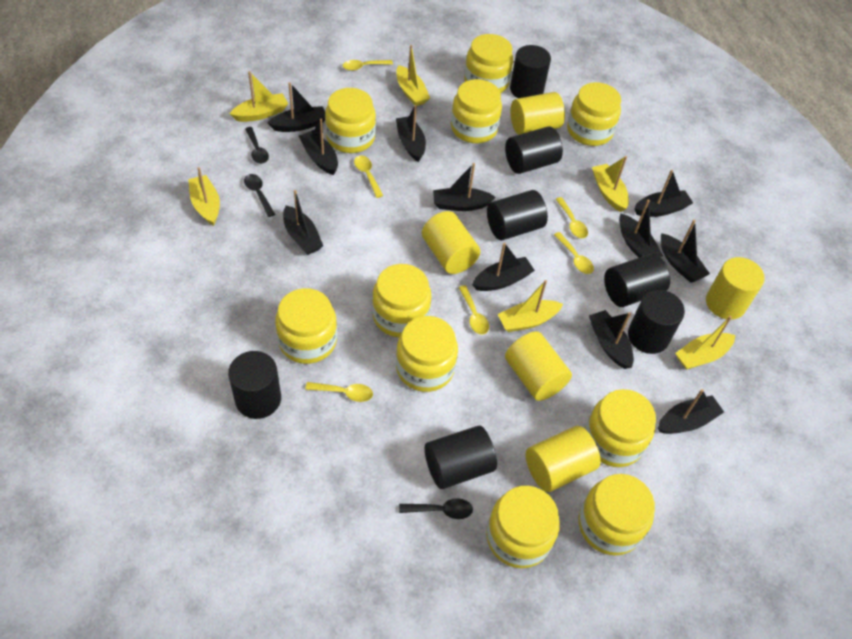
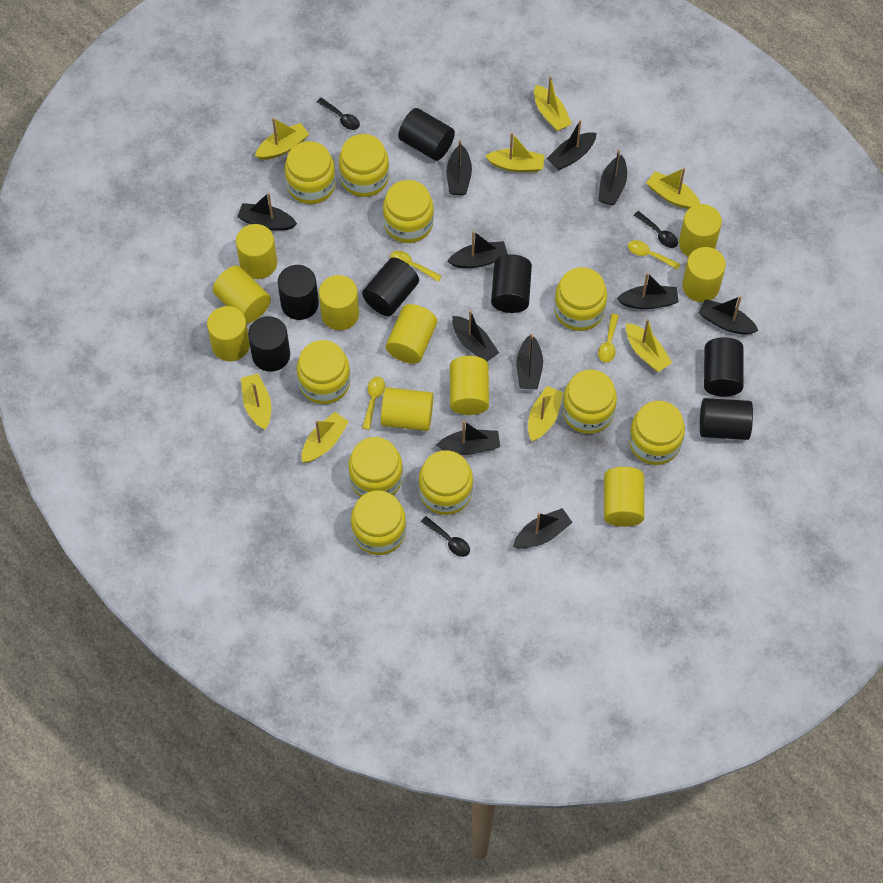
yellow boat: 6 -> 8
yellow cylinder: 5 -> 10
yellow spoon: 6 -> 4

